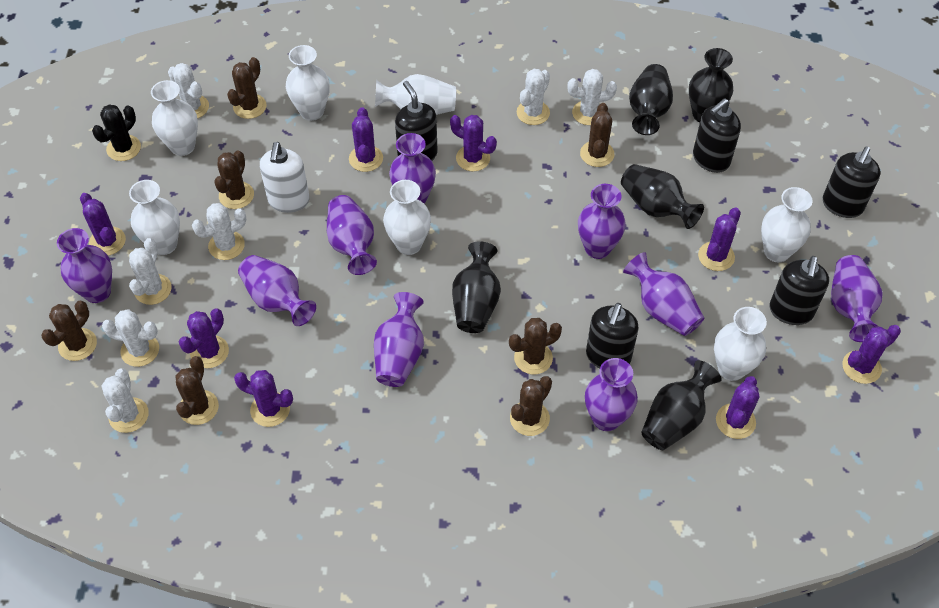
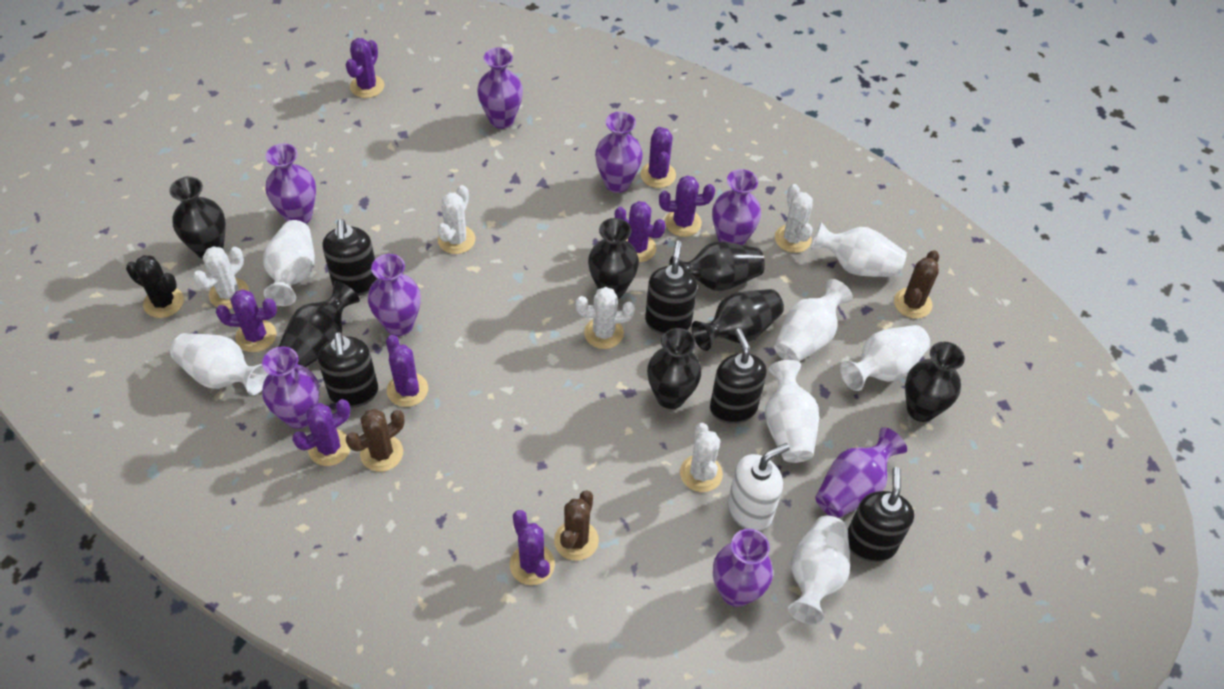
black vase: 5 -> 7
brown cactus: 7 -> 3
purple vase: 9 -> 8
white cactus: 7 -> 5

